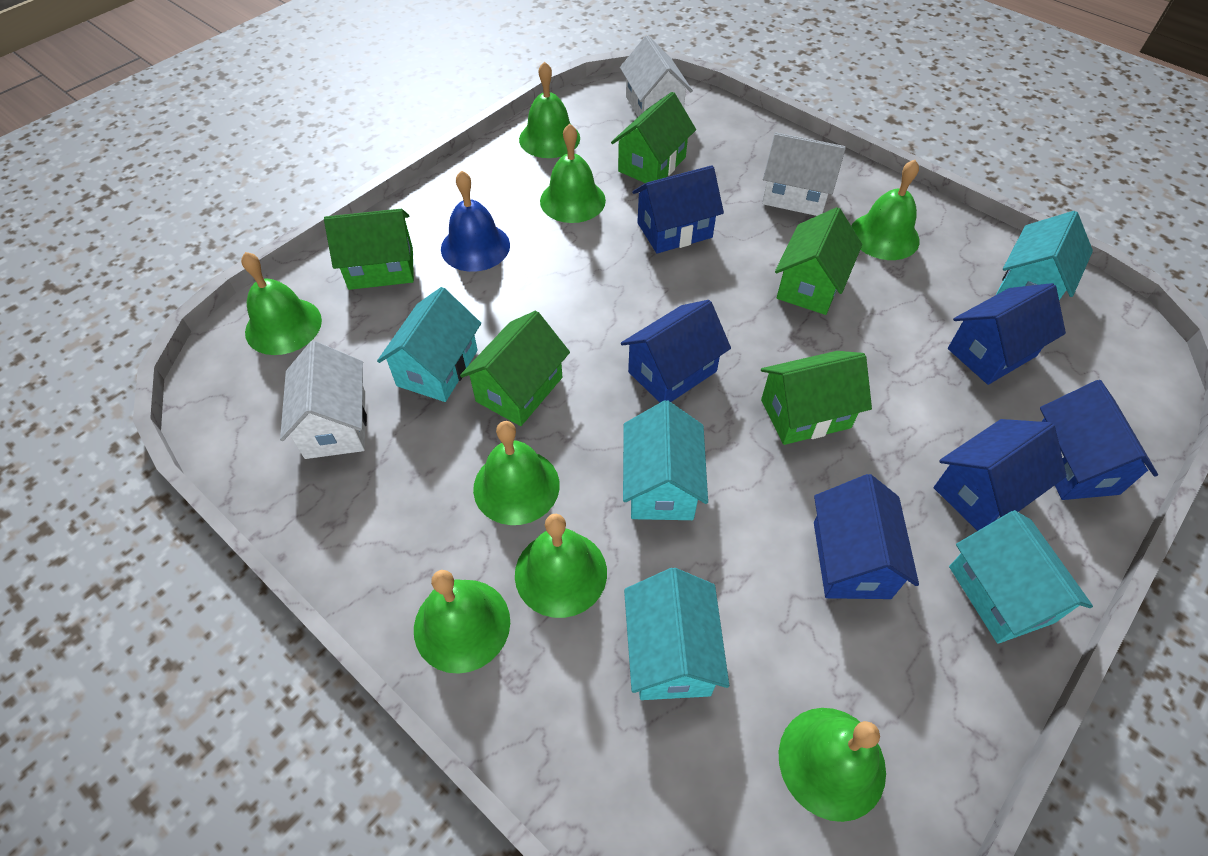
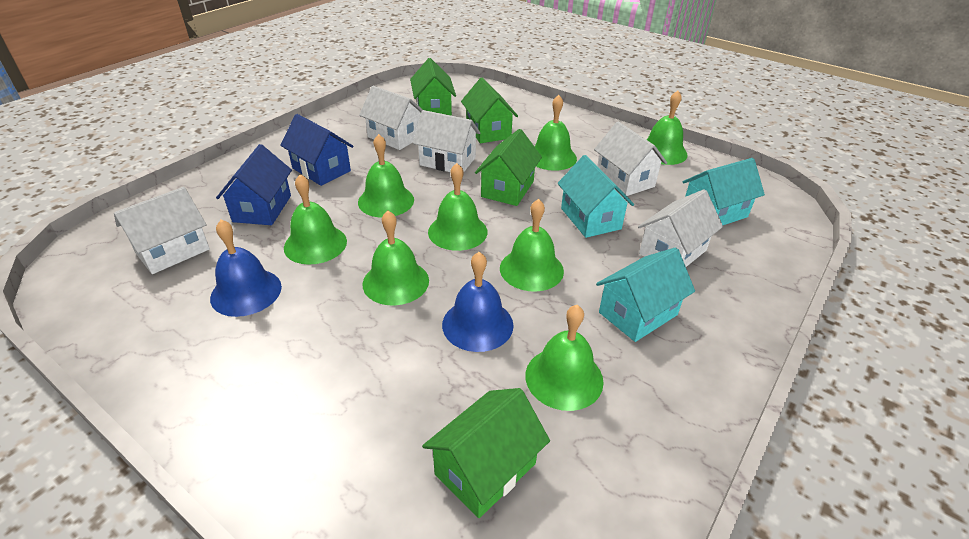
blue bell: 1 -> 2
blue house: 6 -> 2
green house: 5 -> 4
turquoise house: 5 -> 3
white house: 3 -> 5

